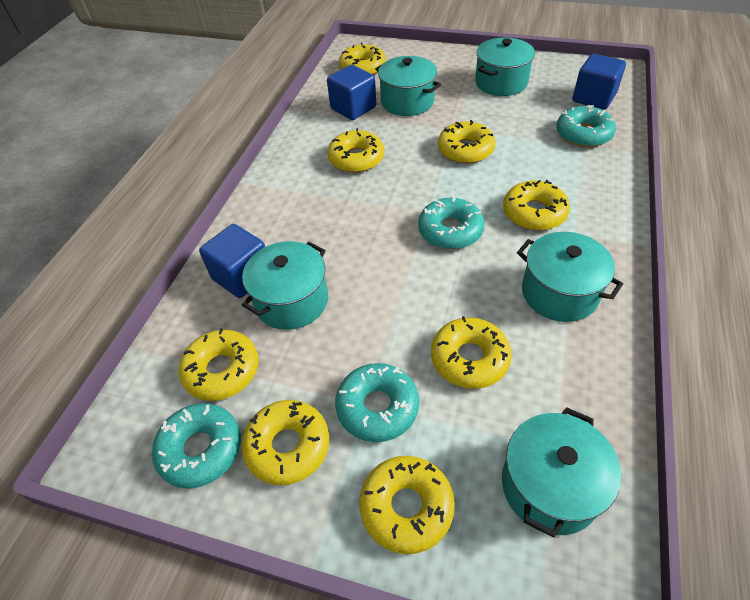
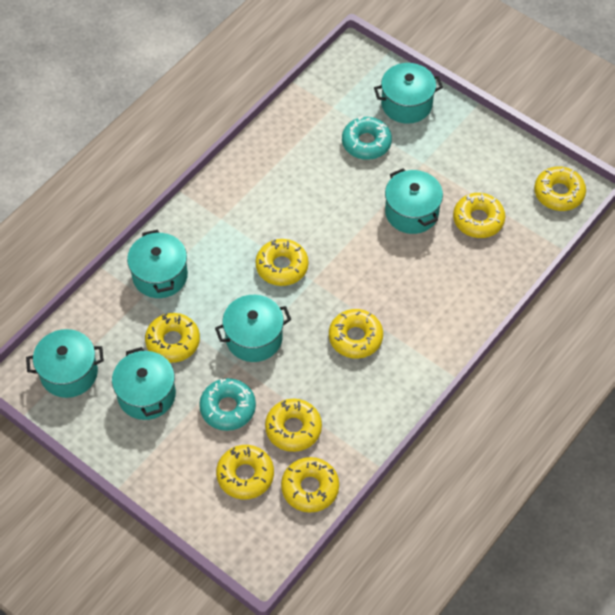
blue cube: 3 -> 0
turquoise donut: 4 -> 2
turquoise pot: 5 -> 6

